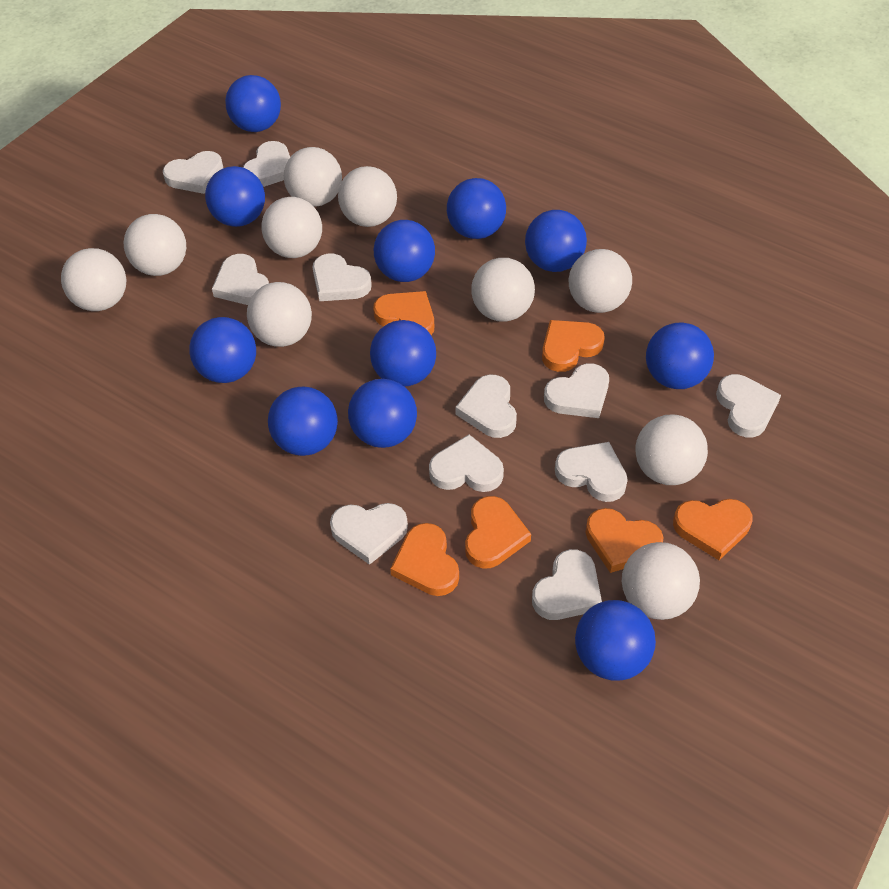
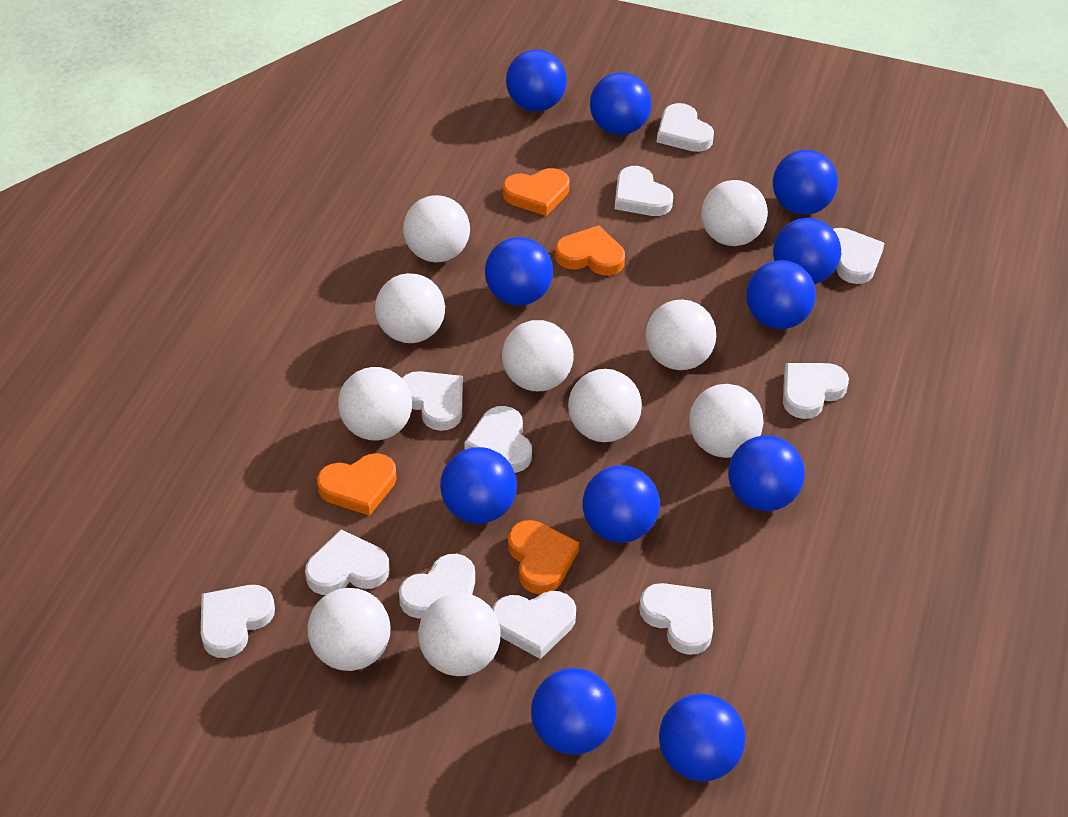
orange heart: 6 -> 4

